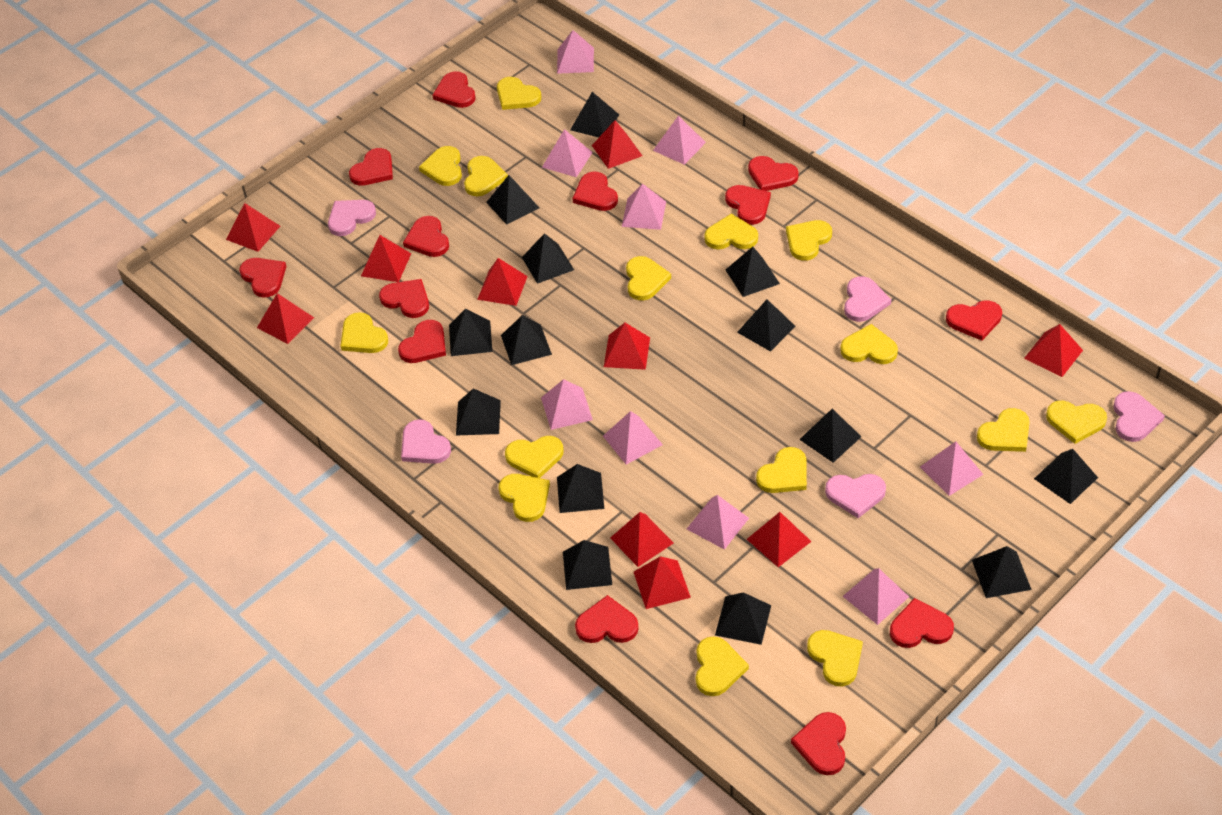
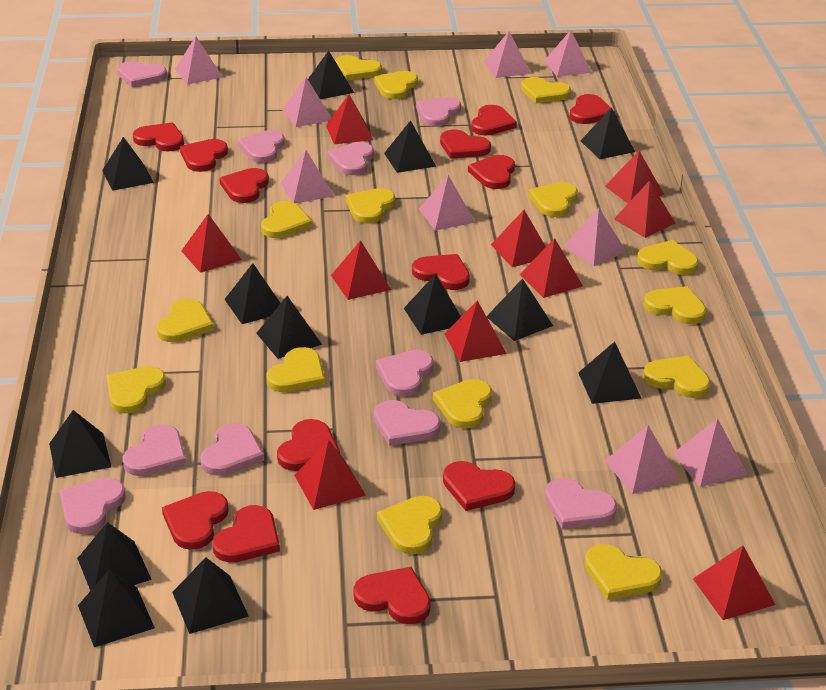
black pyramid: 14 -> 13
pink heart: 5 -> 10

